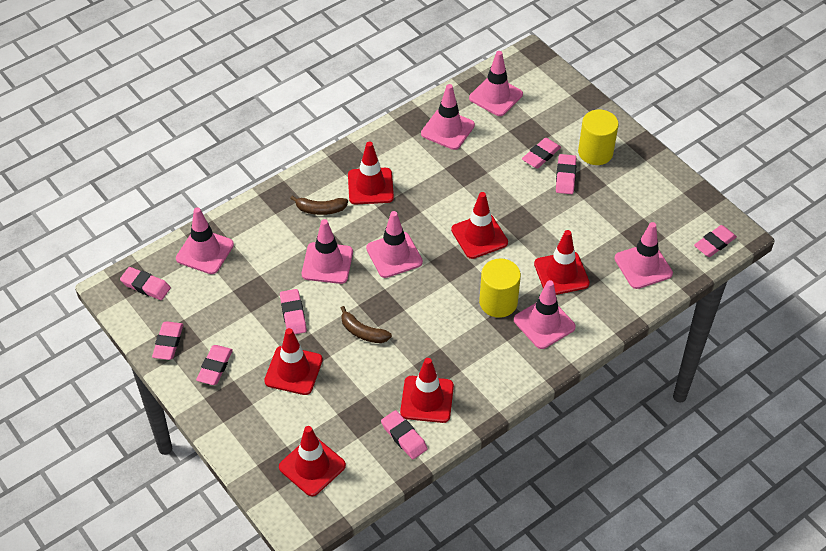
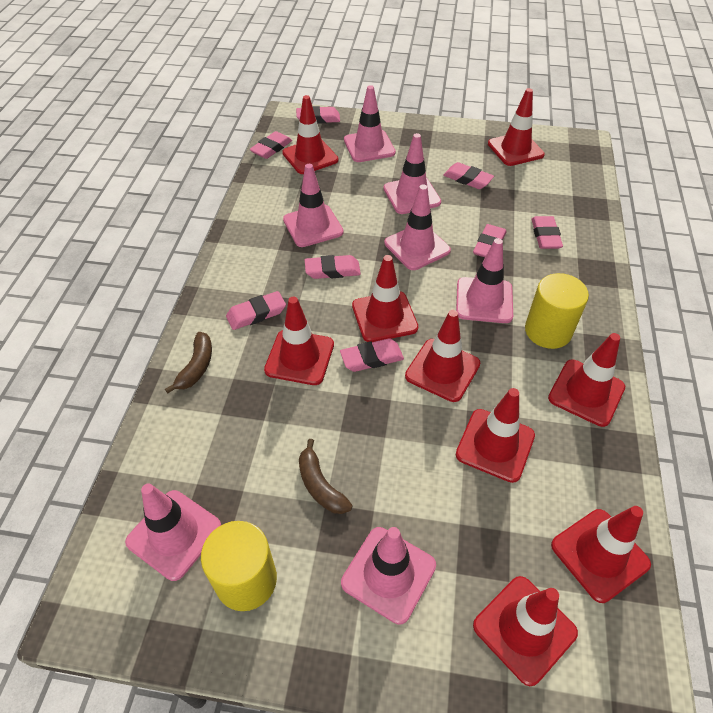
red traffic cone: 6 -> 9

